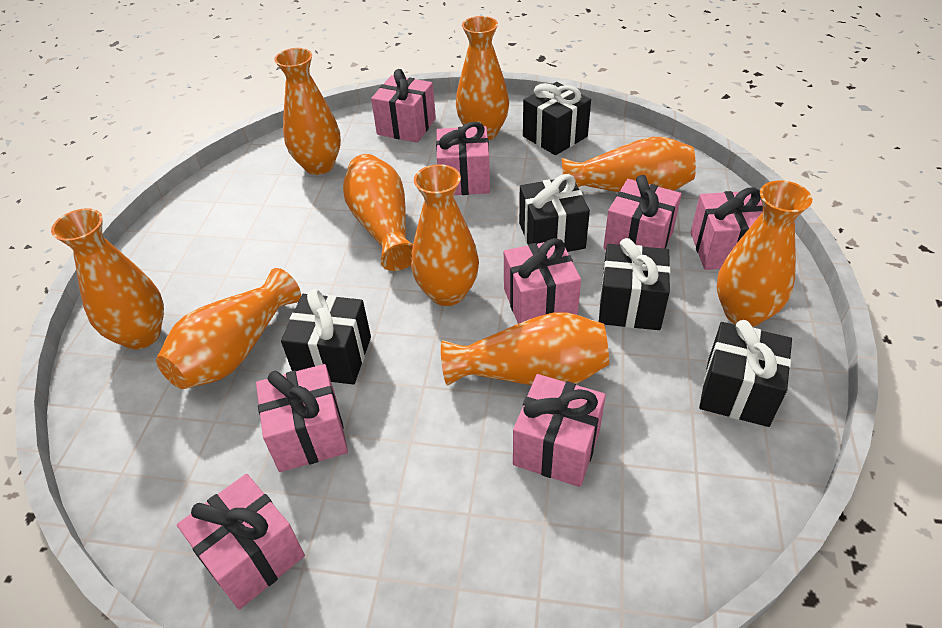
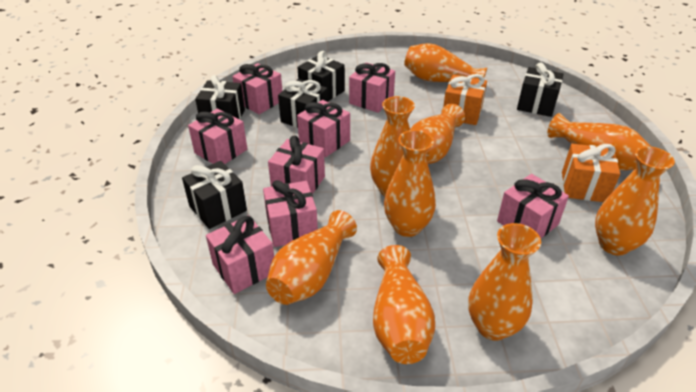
orange gift: 0 -> 2

